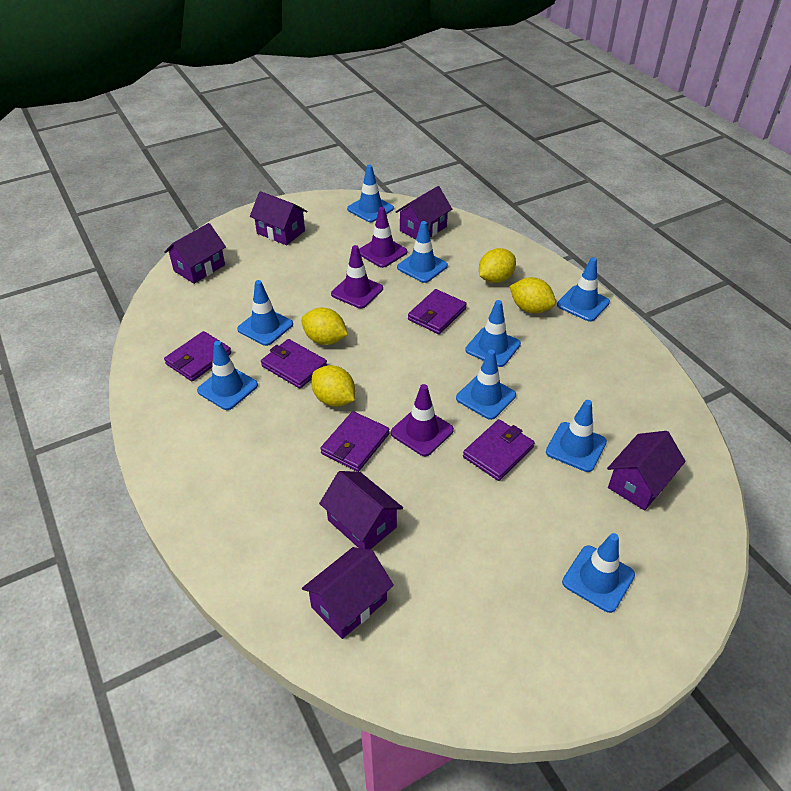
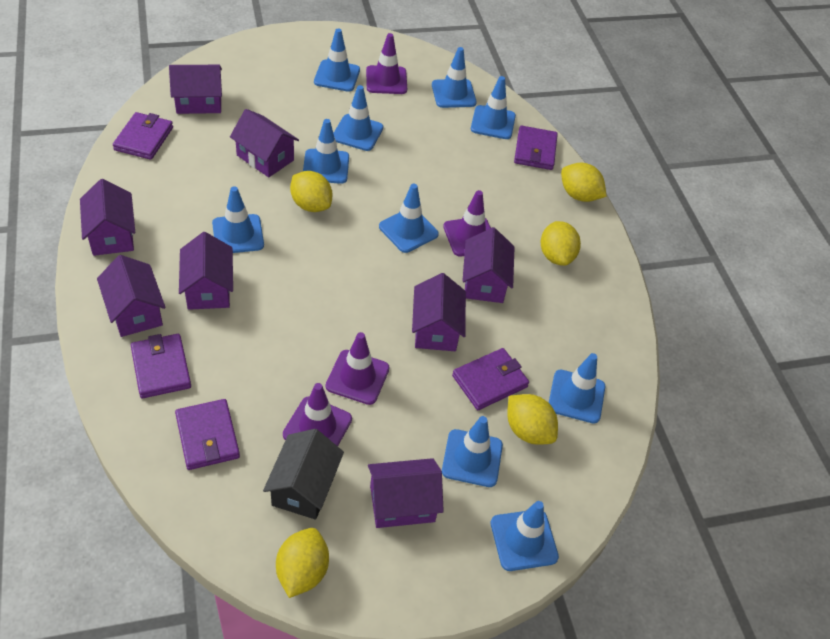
black house: 0 -> 1
blue traffic cone: 9 -> 10
purple house: 6 -> 8
purple traffic cone: 3 -> 4
yellow lemon: 4 -> 5

